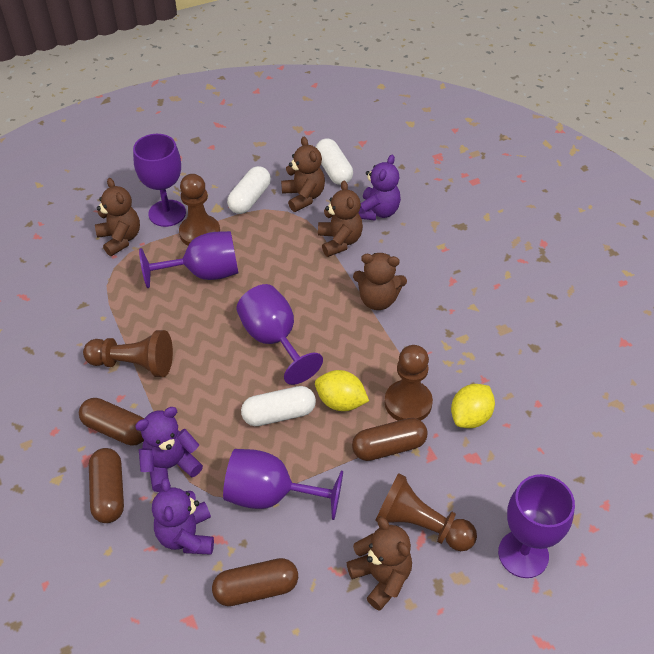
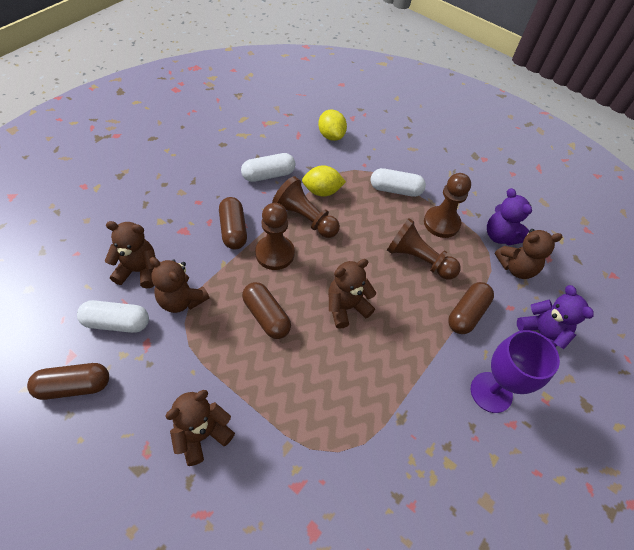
purple goblet: 5 -> 1
purple teddy bear: 3 -> 2

